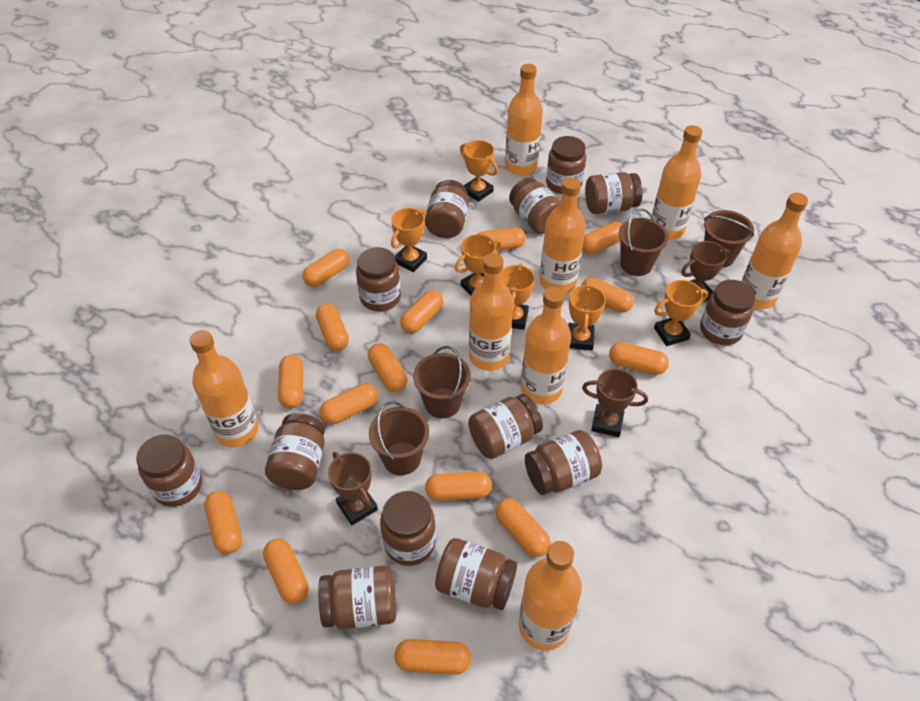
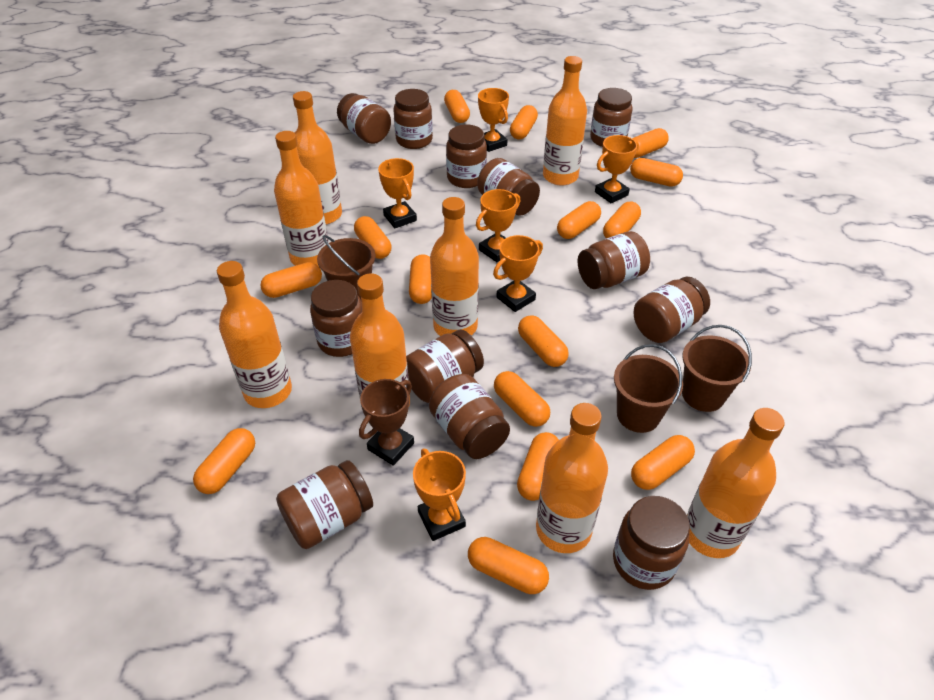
brown bucket: 4 -> 3
brown jar: 13 -> 12
brown trophy: 3 -> 1

